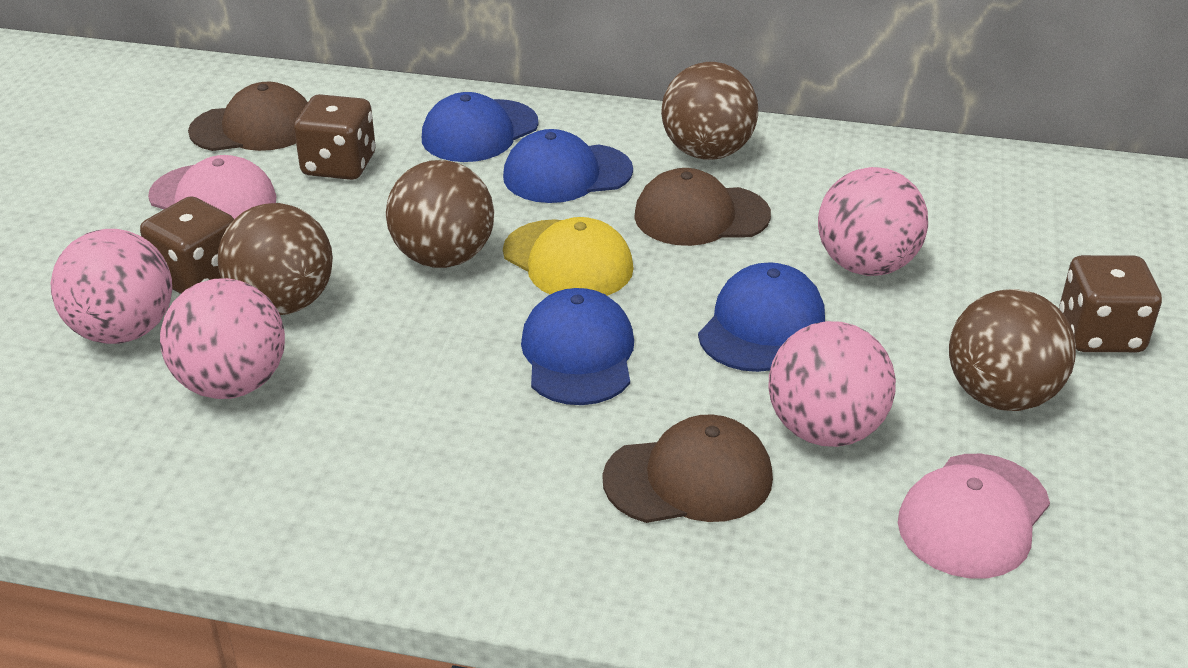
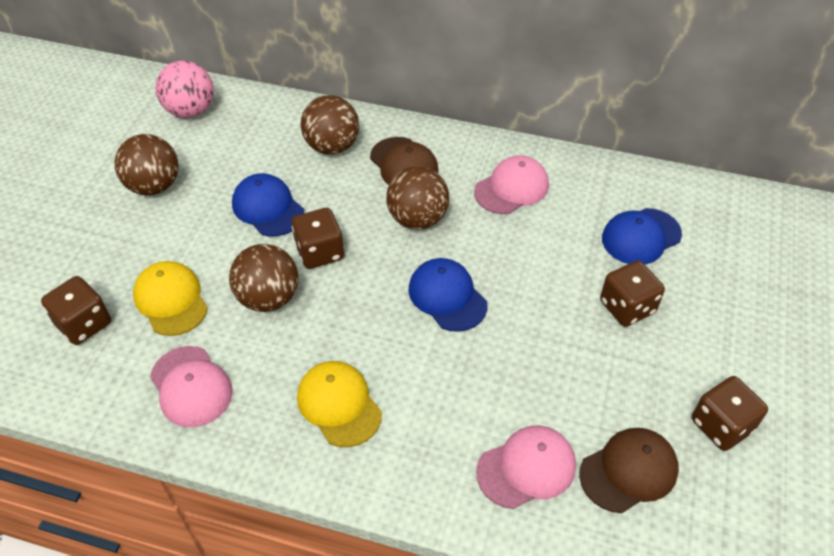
blue cap: 4 -> 3
brown cap: 3 -> 2
brown dice: 3 -> 4
pink ball: 4 -> 1
pink cap: 2 -> 3
yellow cap: 1 -> 2

